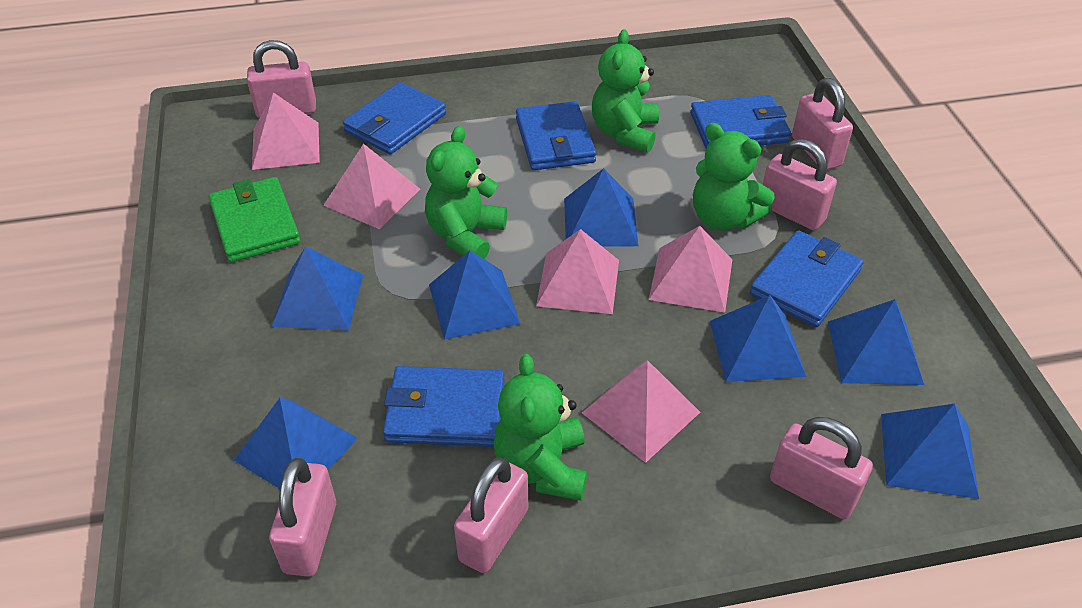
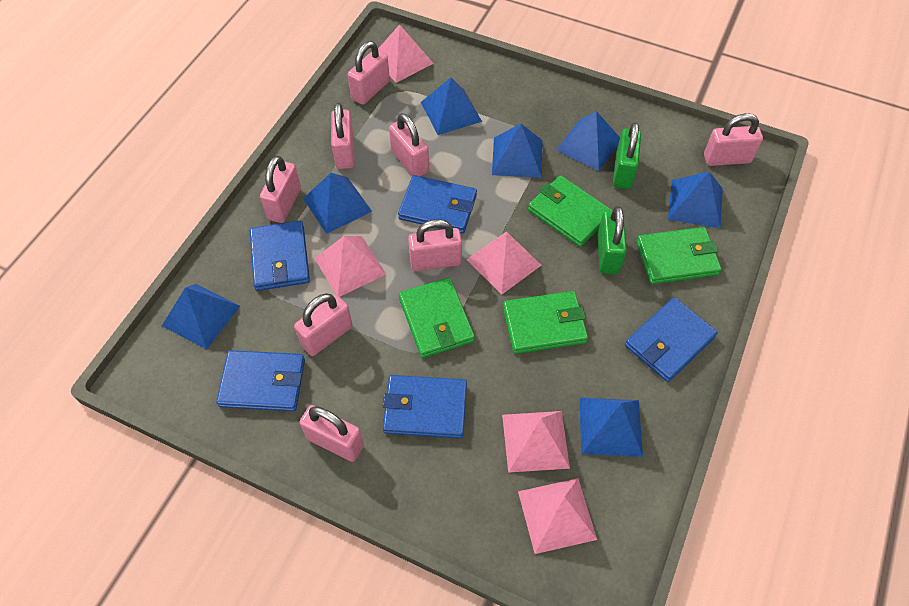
green padlock: 0 -> 2
green teddy bear: 4 -> 0
green wallet: 1 -> 4
pink padlock: 6 -> 8

